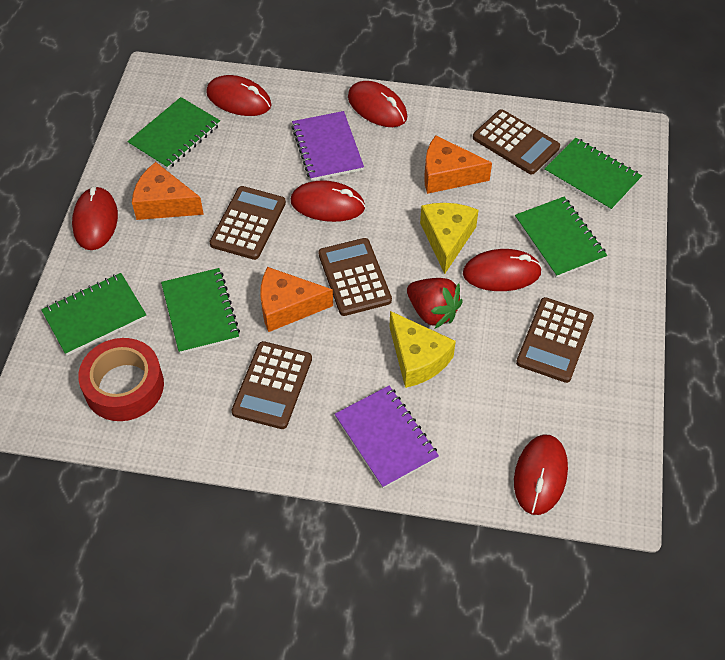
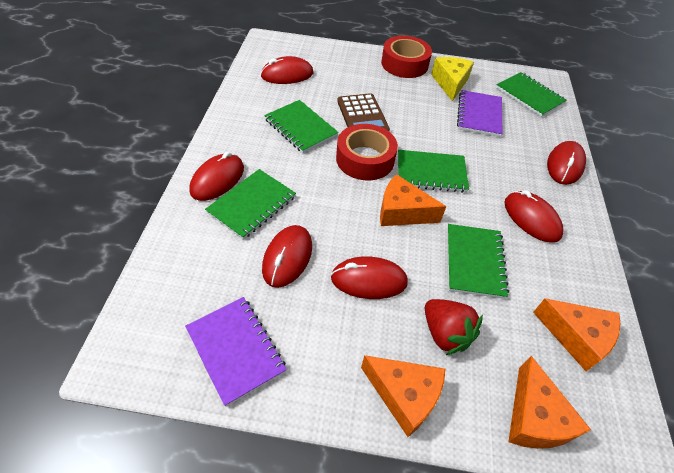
brown calculator: 5 -> 1
orange cheese: 3 -> 4
red tape: 1 -> 2
yellow cheese: 2 -> 1

